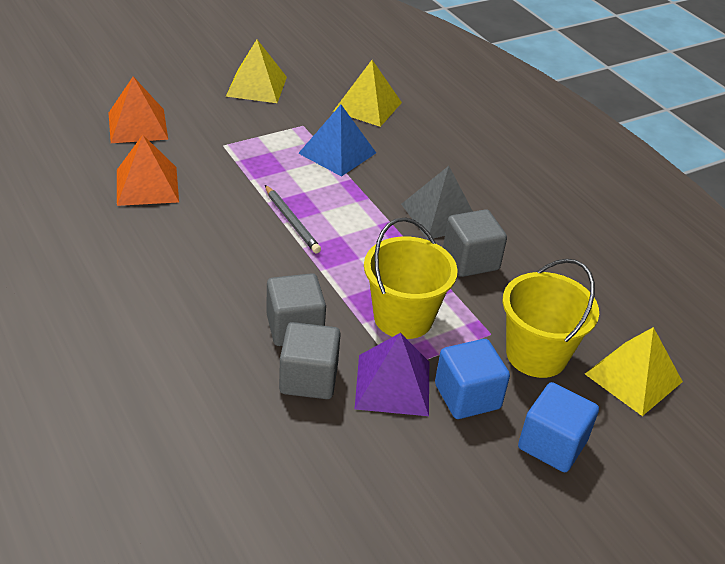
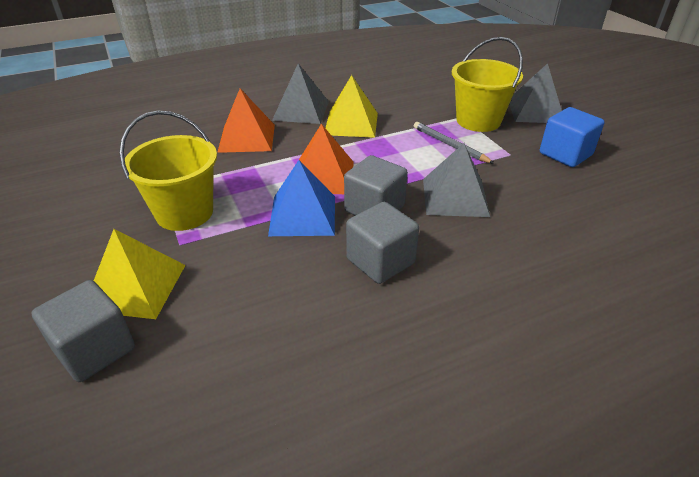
blue cube: 2 -> 1
grey pyramid: 1 -> 3
purple pyramid: 1 -> 0
yellow pyramid: 3 -> 2

